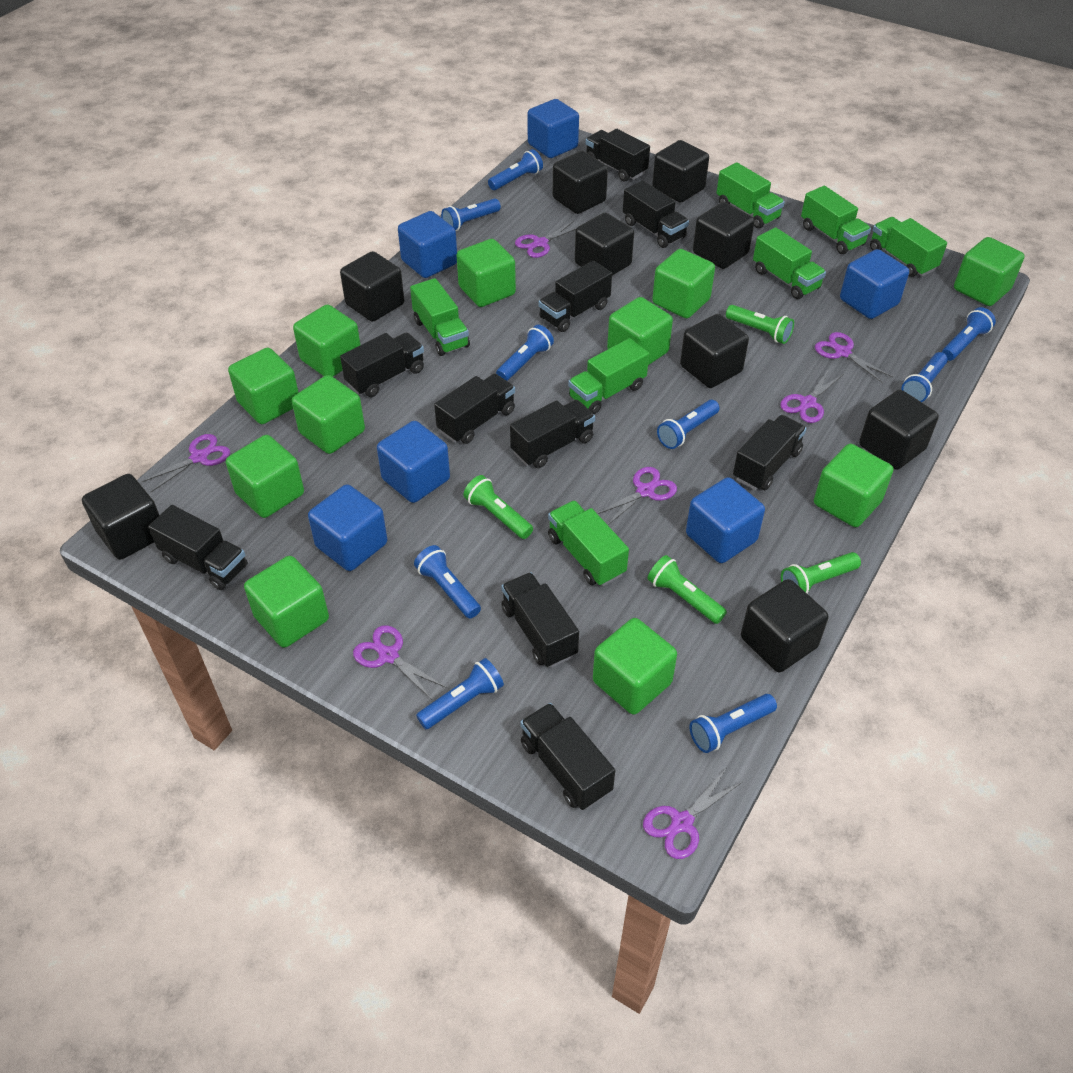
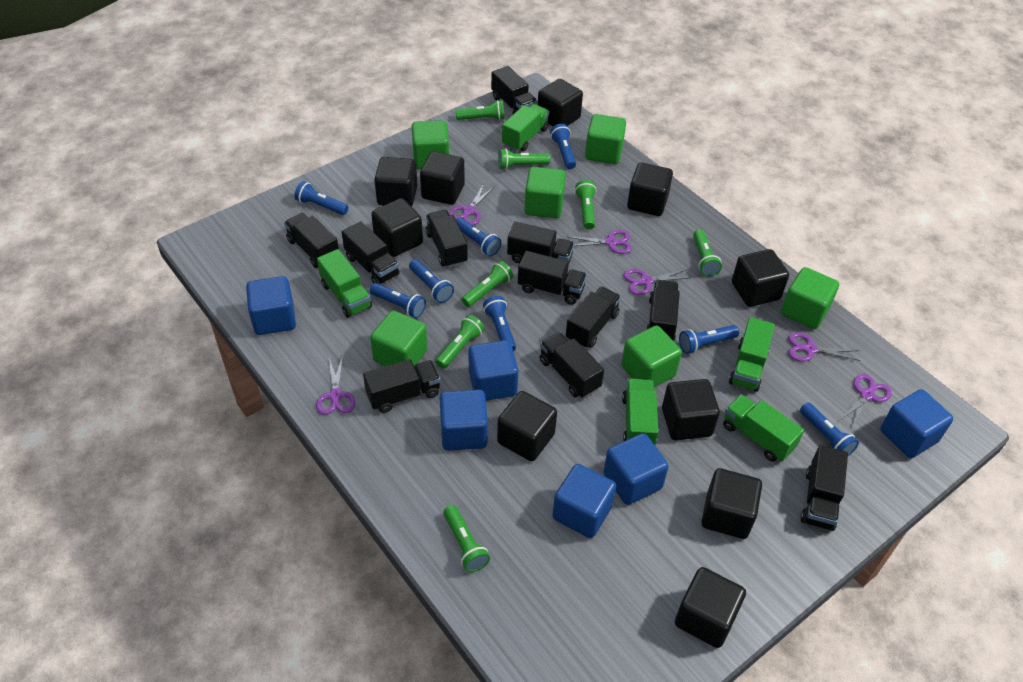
black cube: 9 -> 10
black truck: 10 -> 11
blue flashlight: 9 -> 8
green cube: 11 -> 6
green flashlight: 4 -> 7
green truck: 7 -> 5
purple scissors: 7 -> 6

